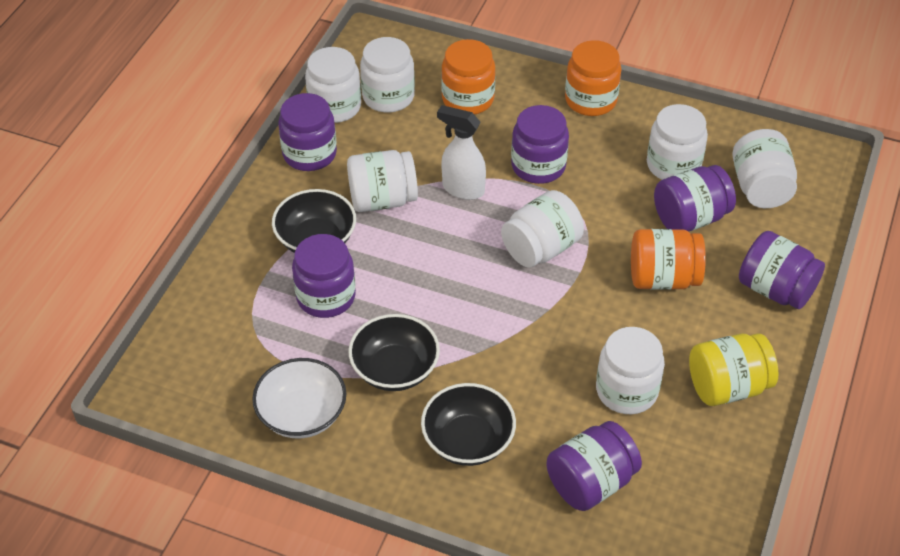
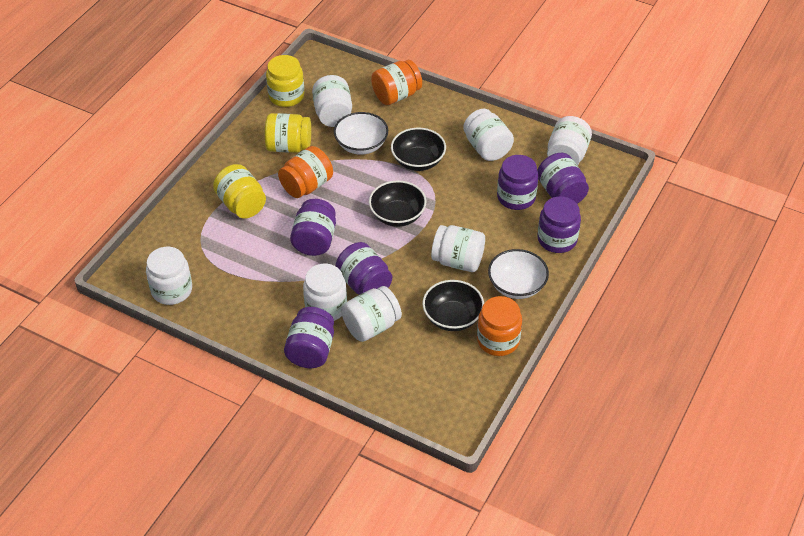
white bowl: 1 -> 2
white spray bottle: 1 -> 0
yellow jar: 1 -> 3

